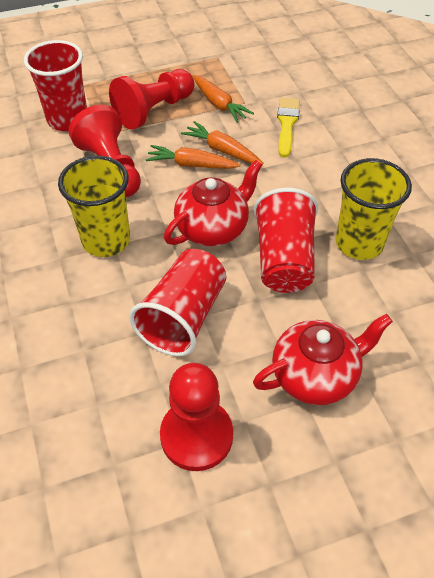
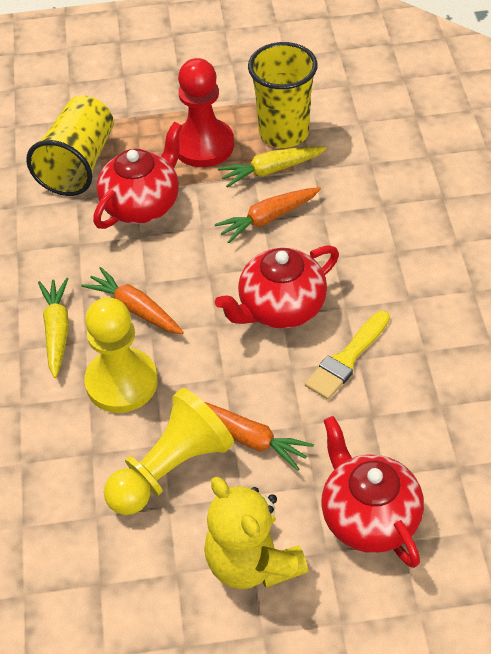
red cup: 3 -> 0
red pawn: 3 -> 1
red teapot: 2 -> 3
yellow carrot: 0 -> 2
yellow pawn: 0 -> 2
yellow teddy bear: 0 -> 1

